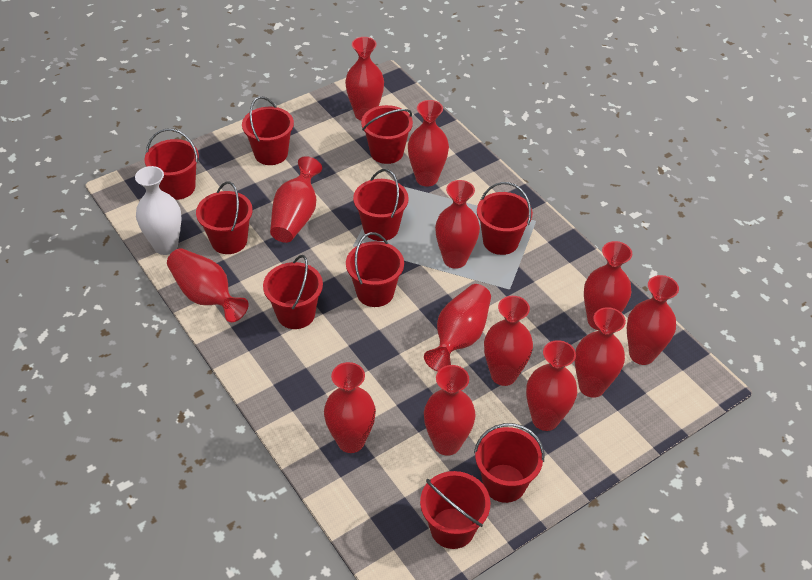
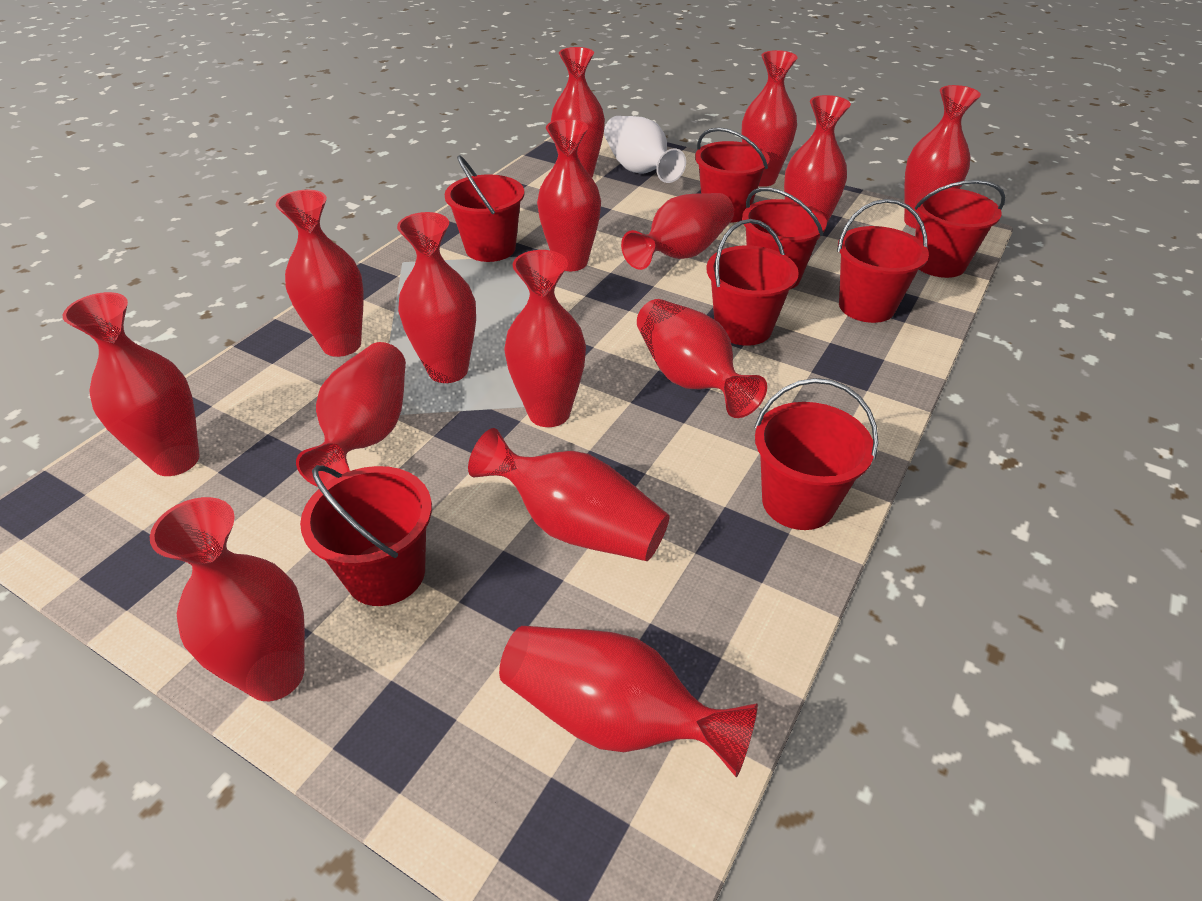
red bucket: 10 -> 8
red vase: 13 -> 15

